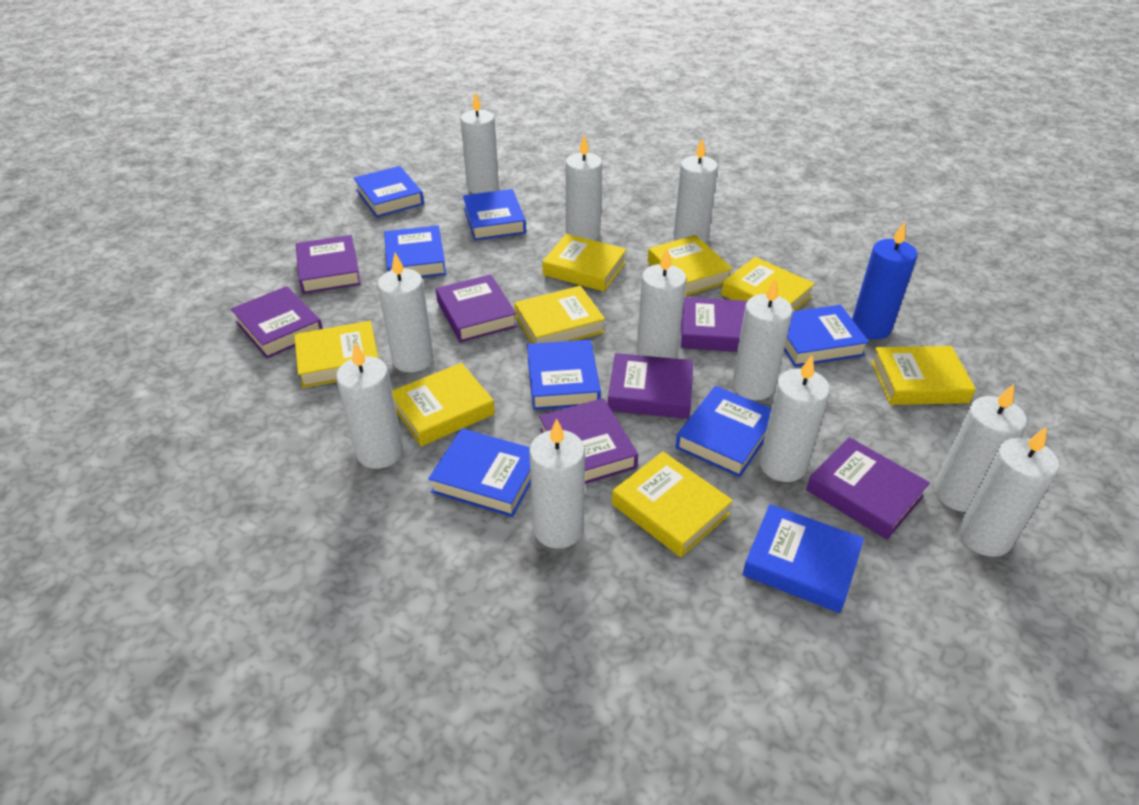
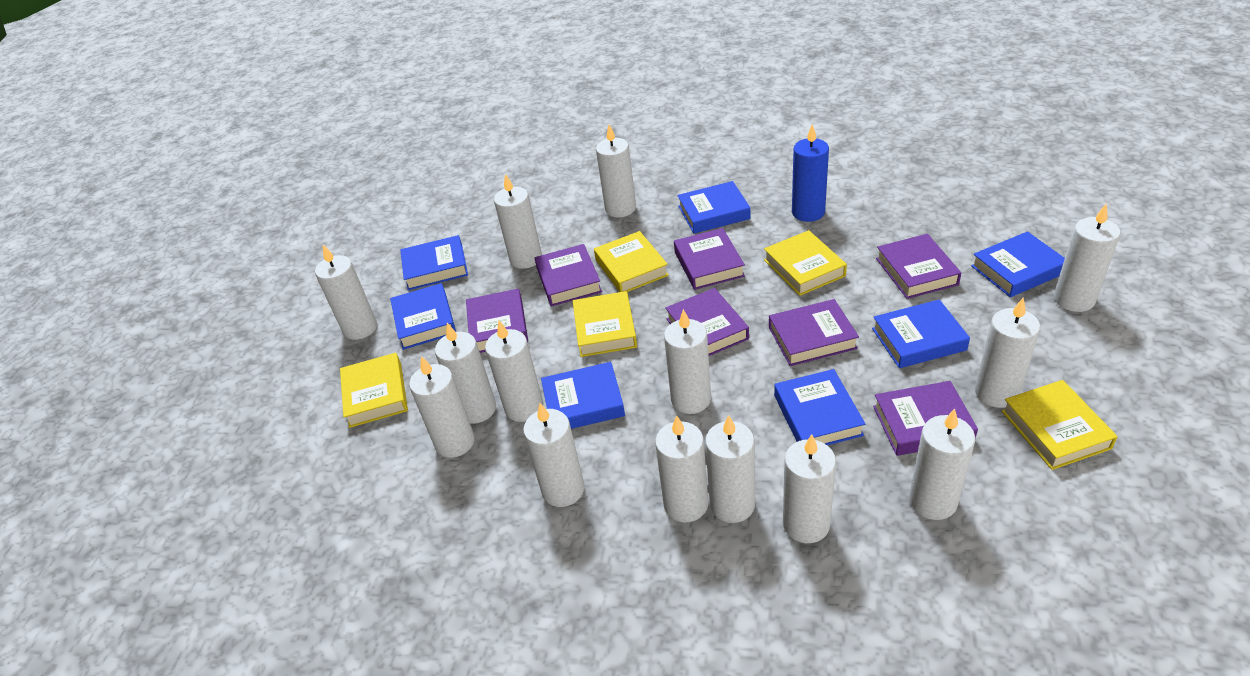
blue book: 8 -> 7
white candle: 11 -> 14
yellow book: 8 -> 5

